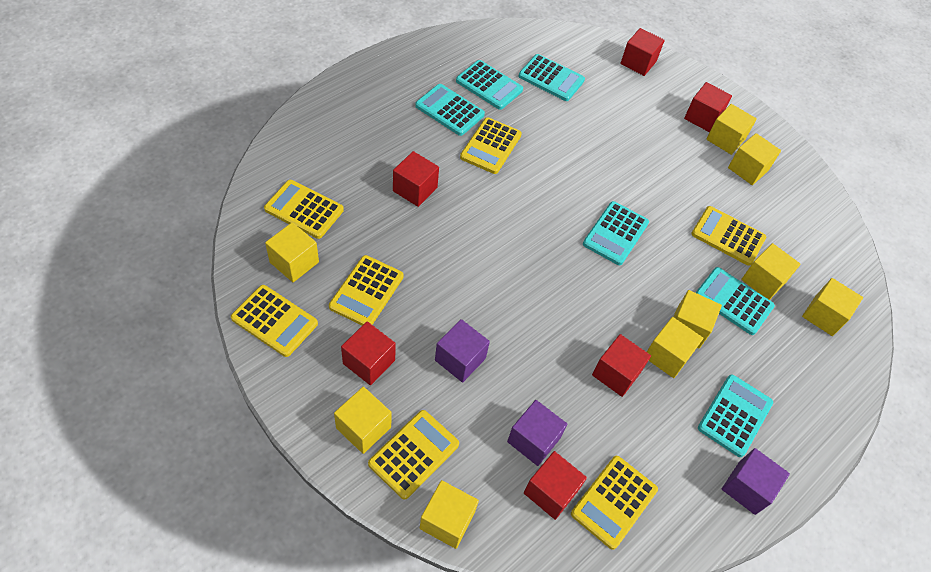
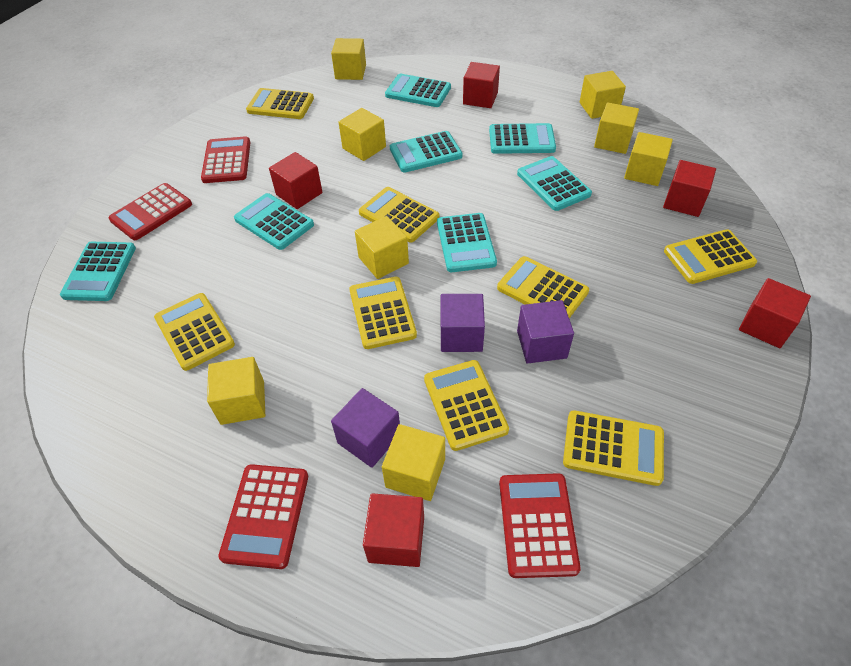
red calculator: 0 -> 4
red cube: 6 -> 5
turquoise calculator: 6 -> 7
yellow calculator: 7 -> 8
yellow cube: 9 -> 8

